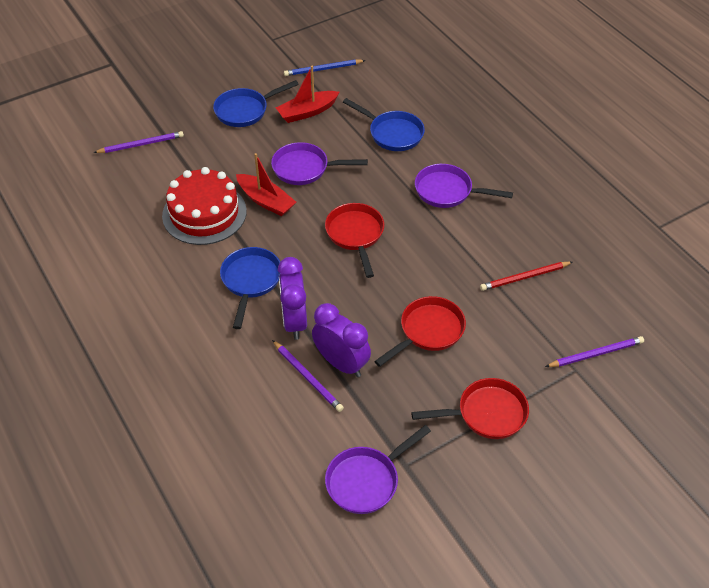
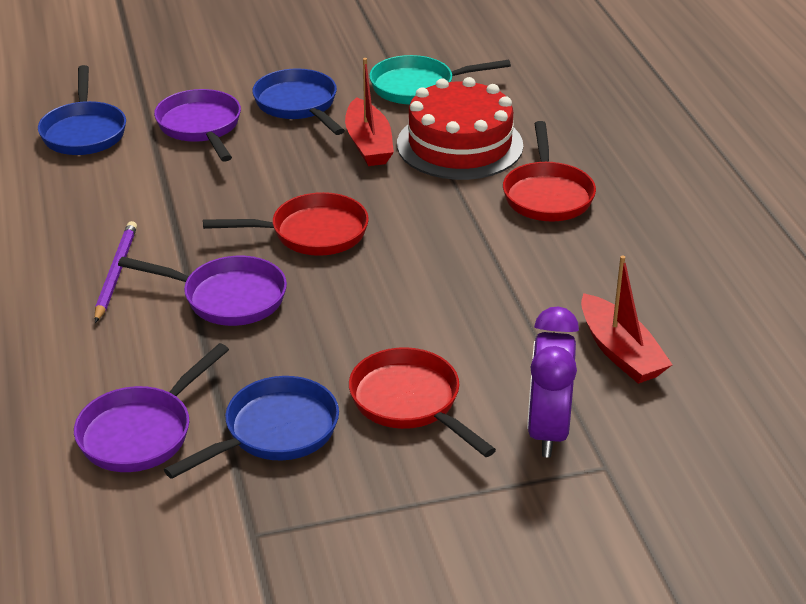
blue pencil: 1 -> 0
purple clock: 2 -> 1
purple pencil: 3 -> 1
red pencil: 1 -> 0
turquoise pan: 0 -> 1

